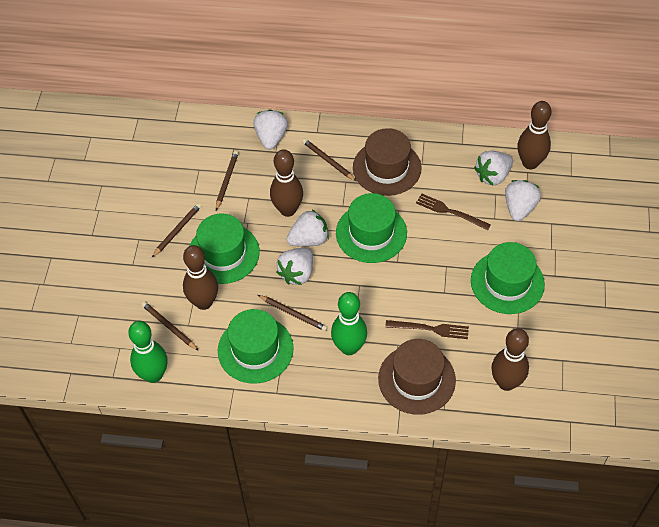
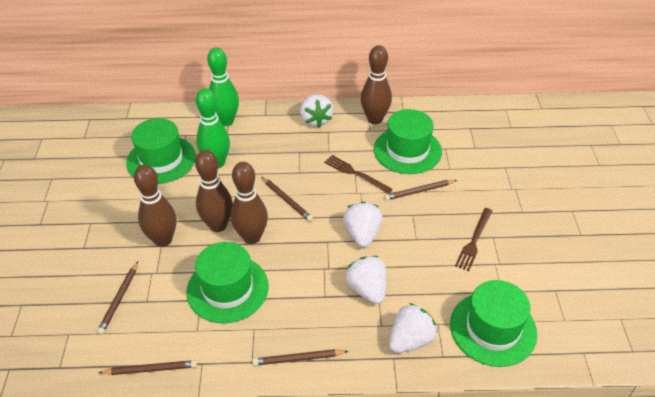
brown hat: 2 -> 0
white strawberry: 5 -> 4

